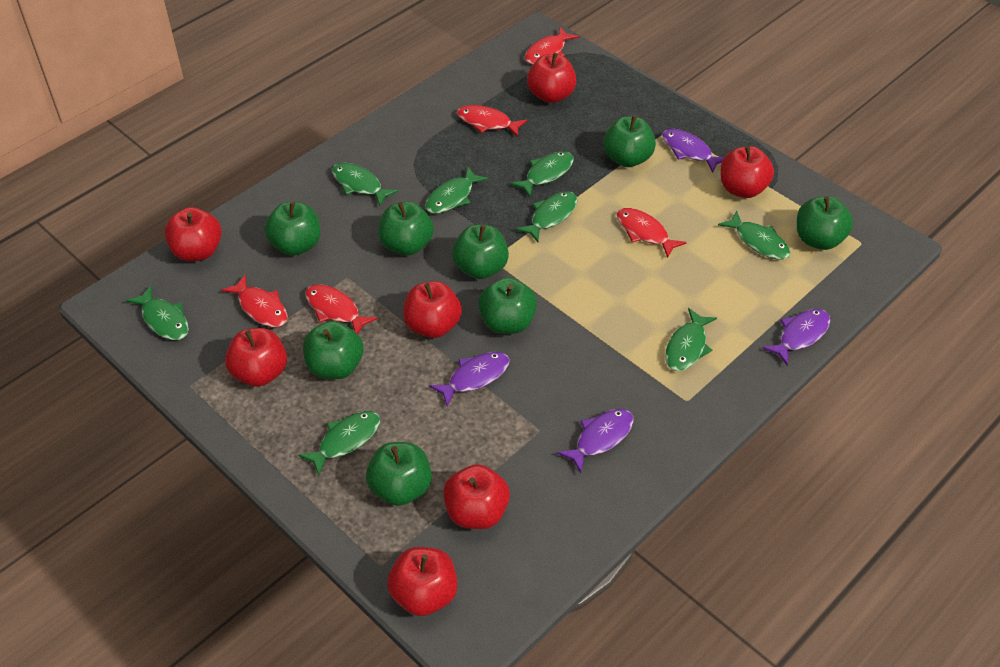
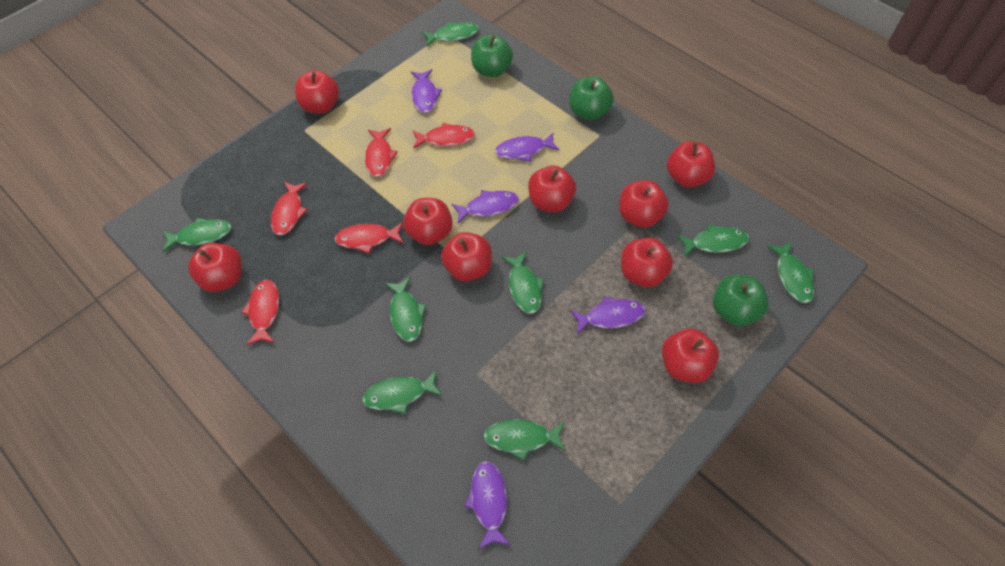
green apple: 8 -> 3
purple fish: 4 -> 5
red apple: 7 -> 9

